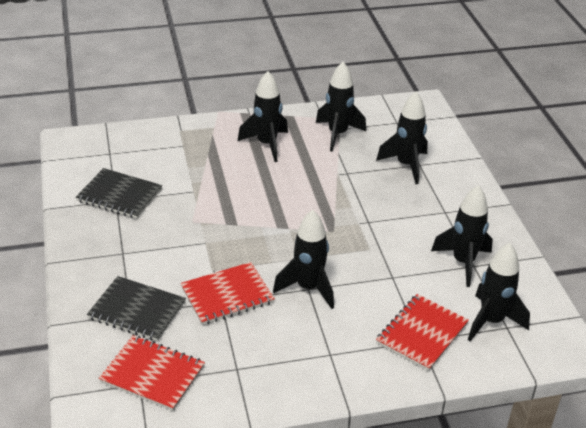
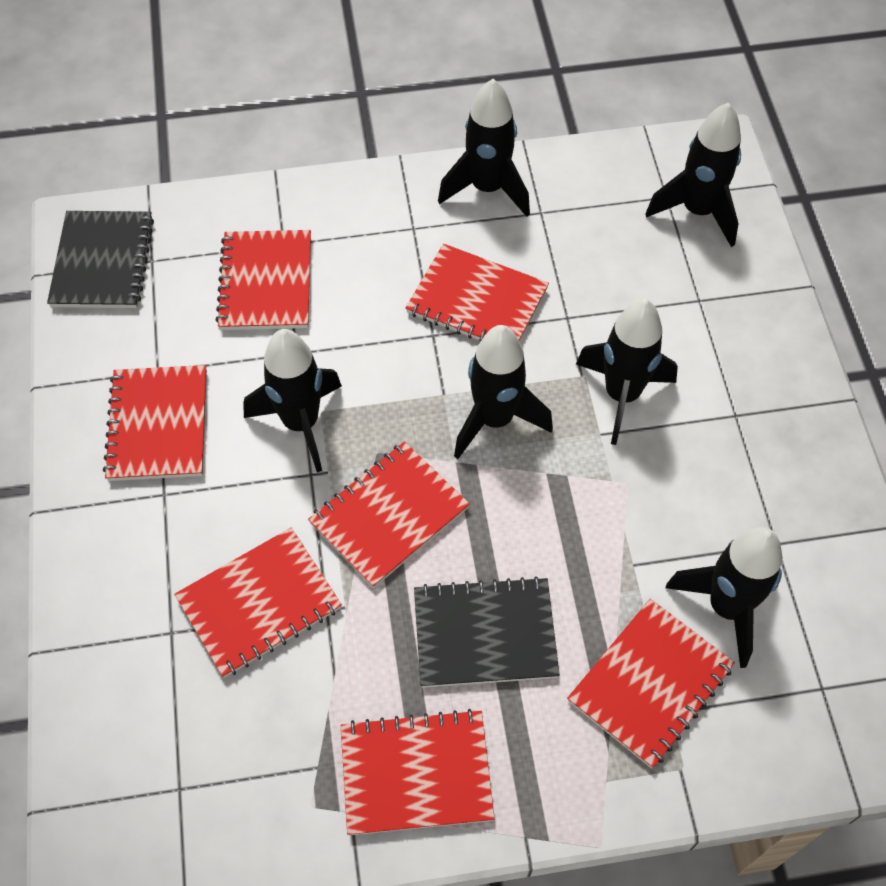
red notebook: 3 -> 7

